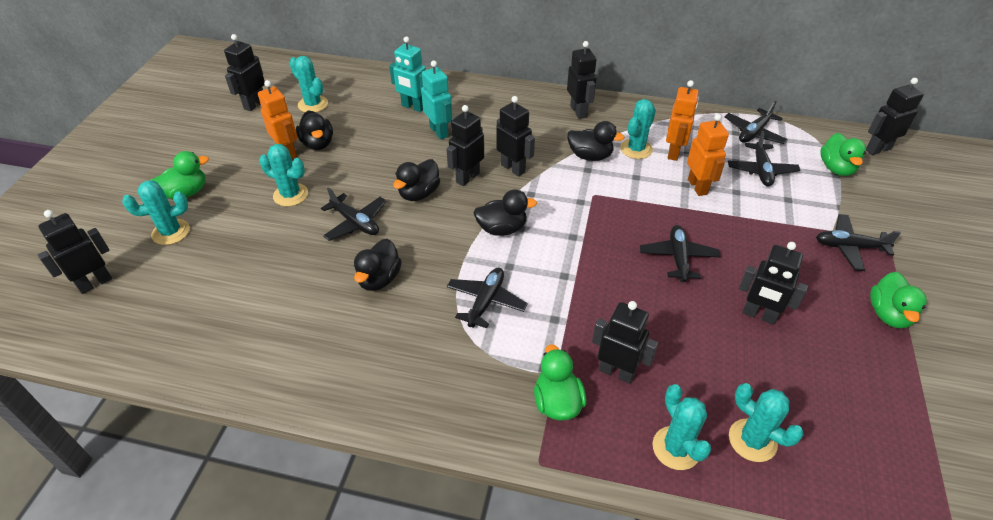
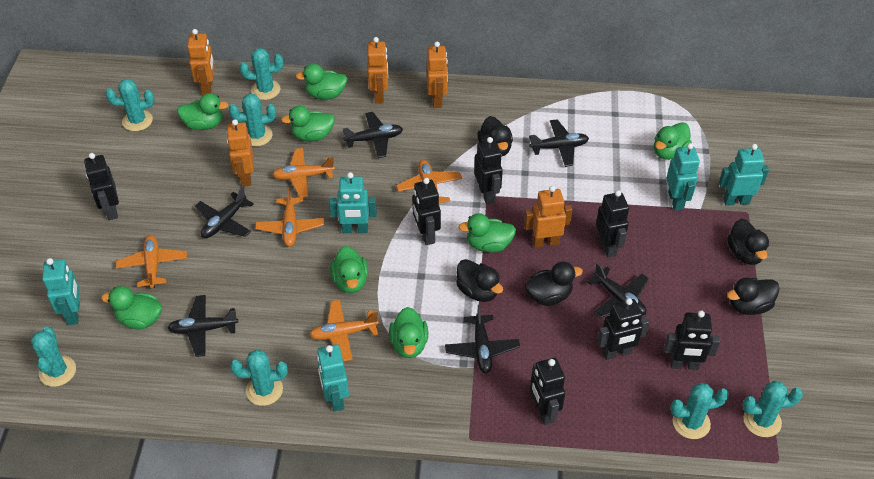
black robot: 8 -> 7
green duck: 4 -> 8
orange plane: 0 -> 5
orange robot: 3 -> 5
turquoise cactus: 6 -> 7
turquoise robot: 2 -> 5

